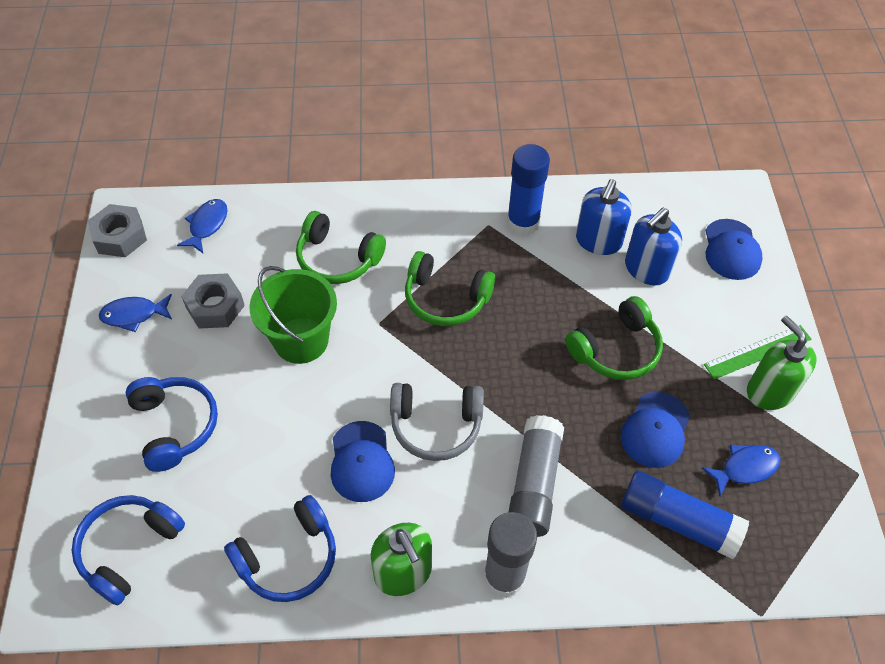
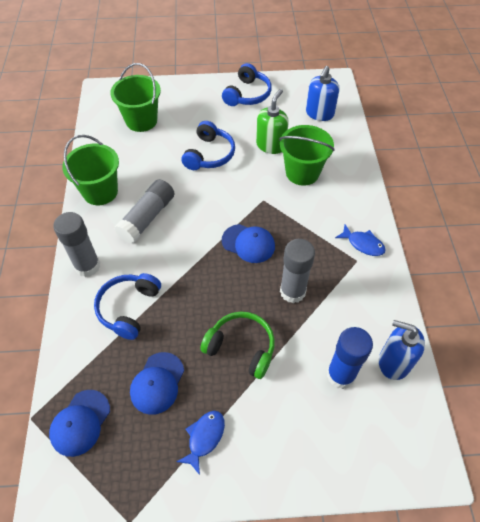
blue fish: 3 -> 2
blue glue stick: 2 -> 1
green bucket: 1 -> 3
green headphones: 3 -> 1
green ruler: 1 -> 0
green soap dispenser: 2 -> 1
grey glue stick: 2 -> 3
grey headphones: 1 -> 0
grey nut: 2 -> 0

